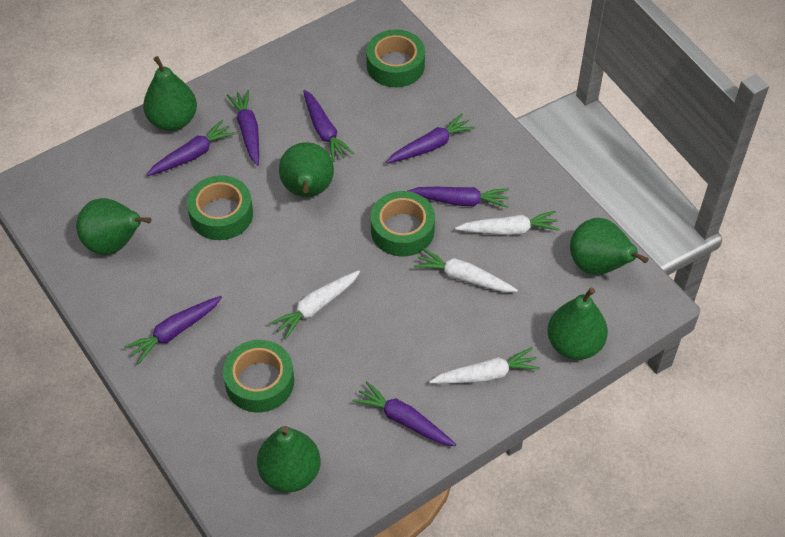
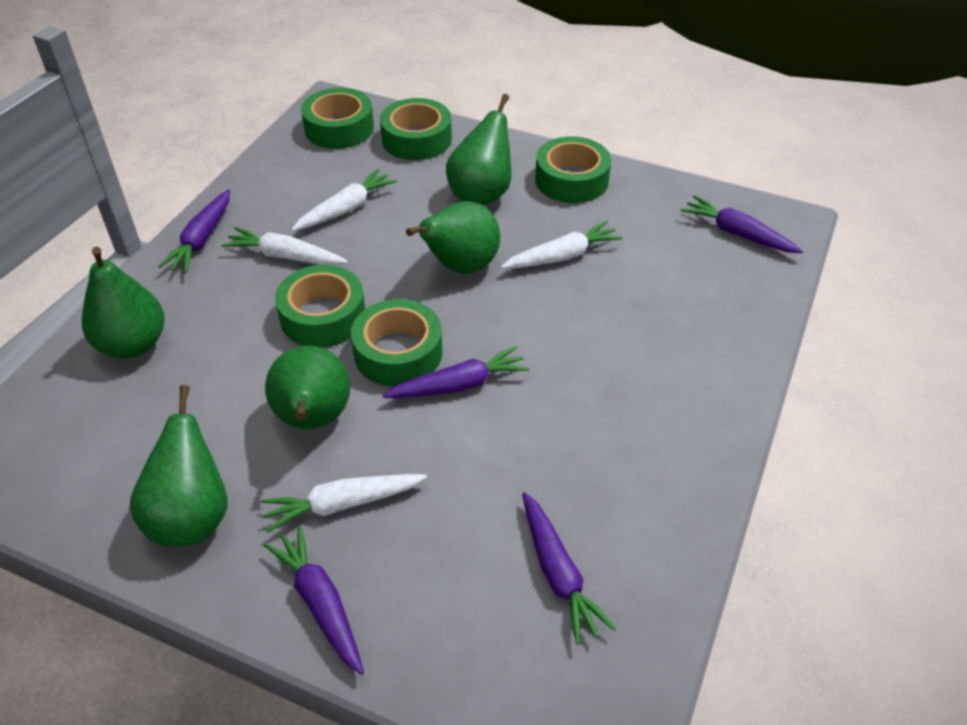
green pear: 6 -> 5
green tape: 4 -> 5
purple carrot: 7 -> 5

